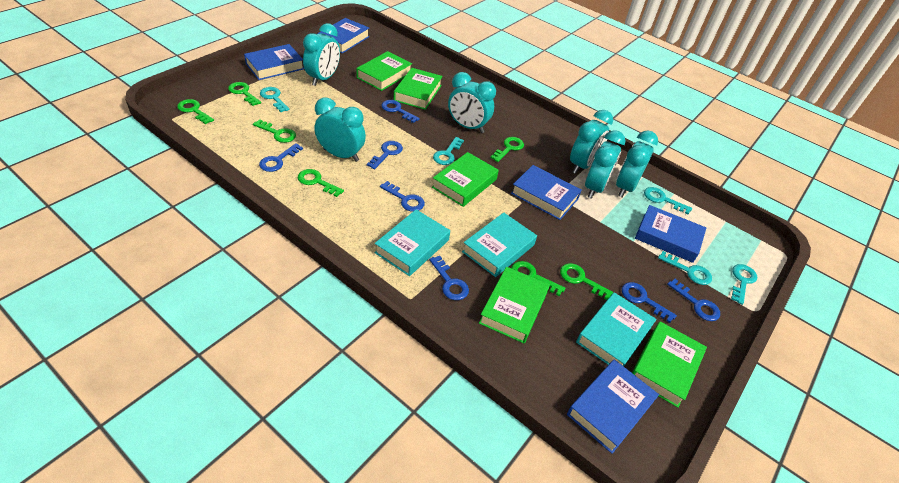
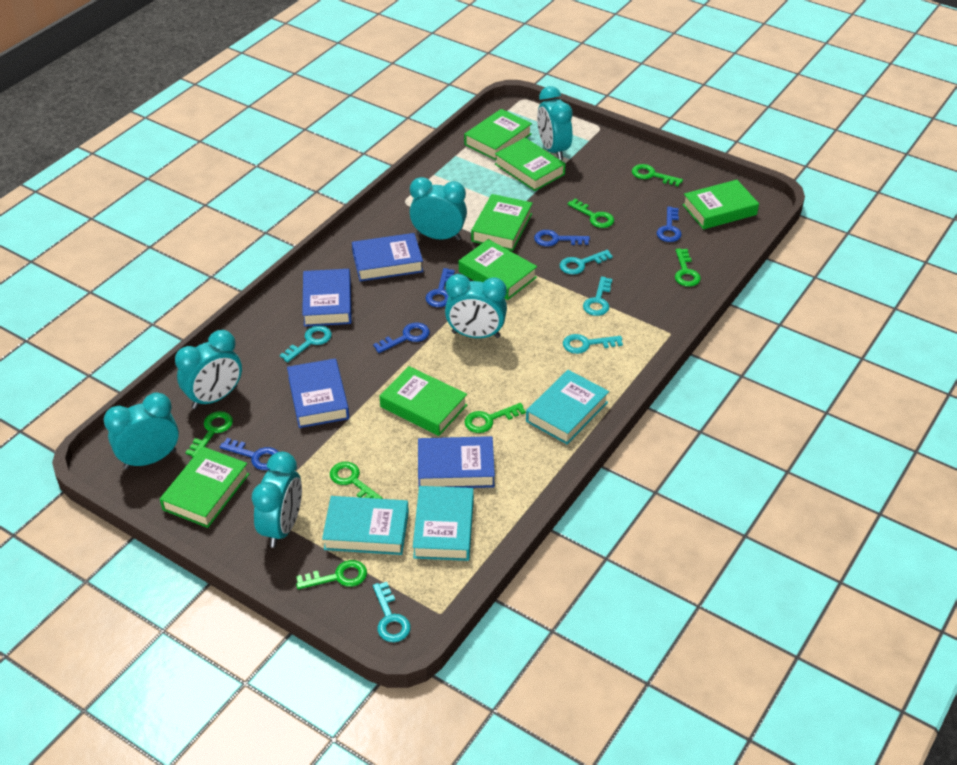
blue book: 5 -> 4
blue key: 7 -> 5
green book: 5 -> 7

